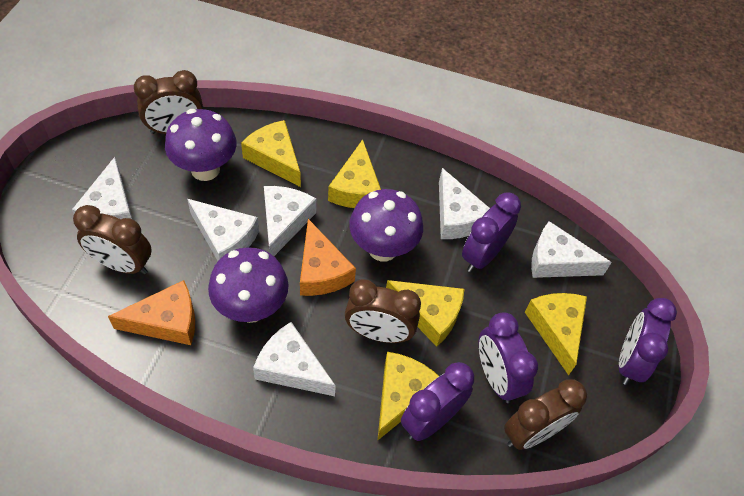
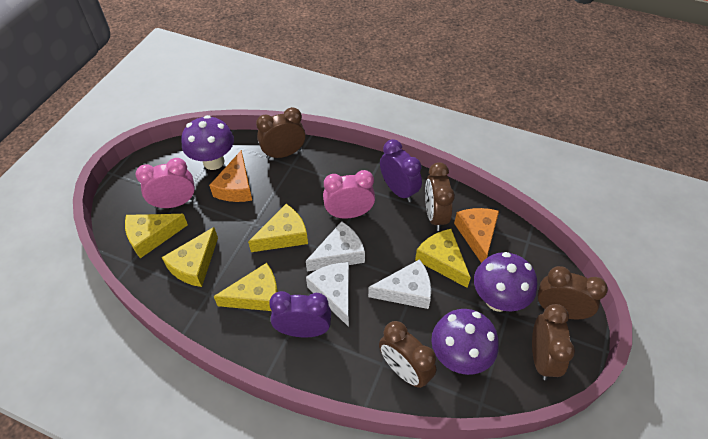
brown clock: 4 -> 5
pink clock: 0 -> 2
purple clock: 4 -> 2
white cheese: 6 -> 3

